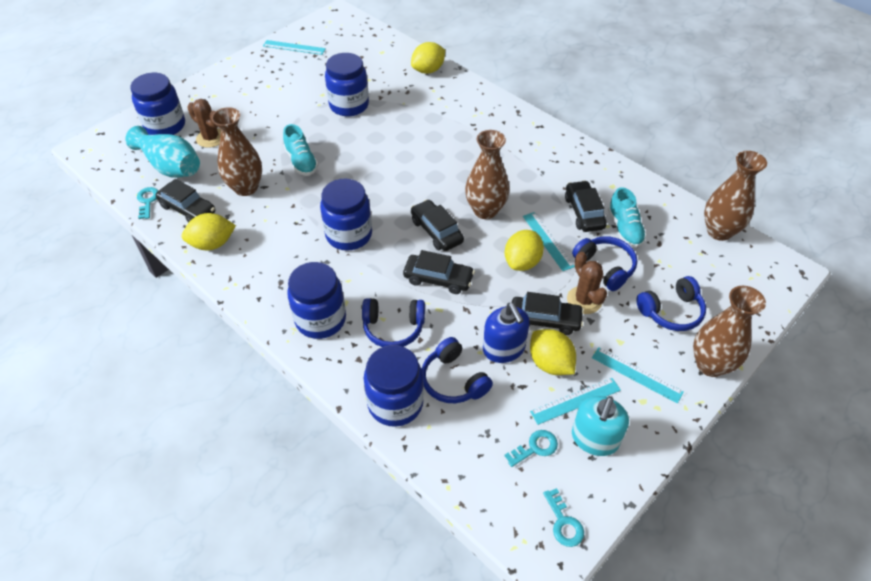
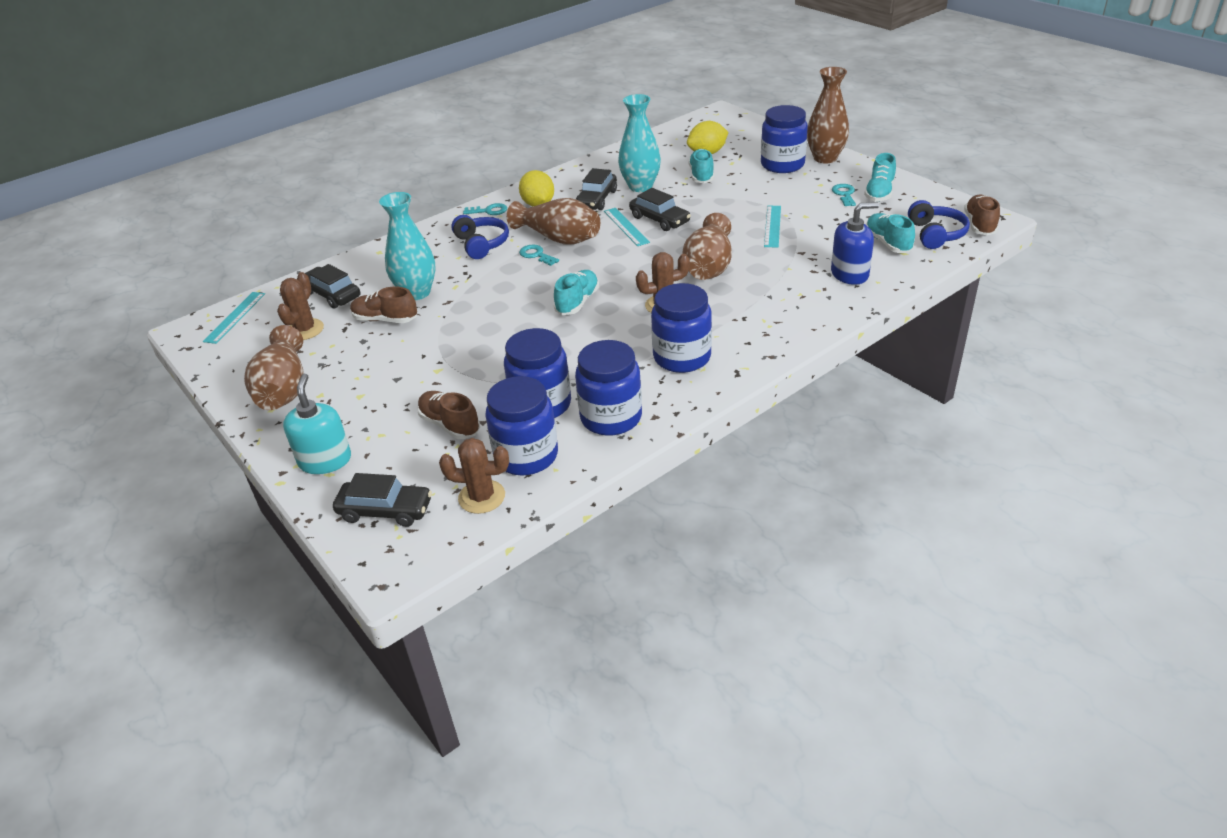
black car: 5 -> 4
blue headphones: 4 -> 2
brown cactus: 2 -> 3
brown shoe: 0 -> 3
turquoise ruler: 4 -> 3
turquoise shoe: 2 -> 4
turquoise vase: 1 -> 2
yellow lemon: 4 -> 2

